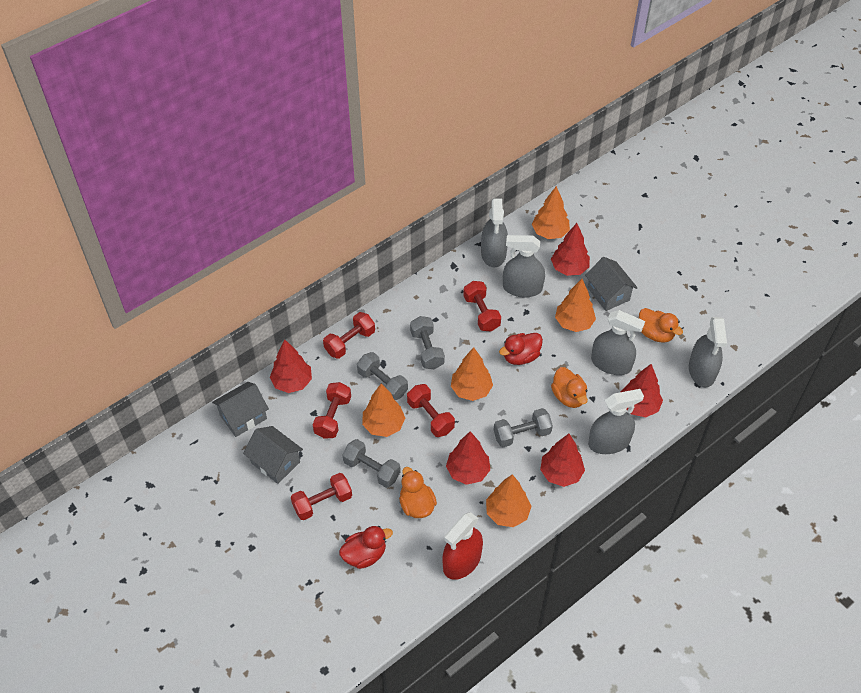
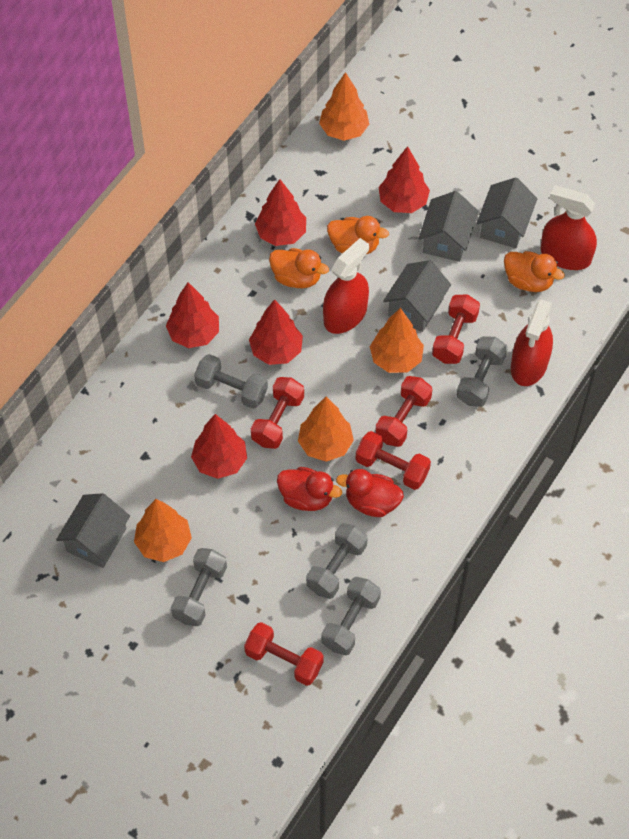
grey dumbbell: 4 -> 5
grey house: 3 -> 4
grey spray bottle: 5 -> 0
orange tree: 5 -> 4
red spray bottle: 1 -> 3

